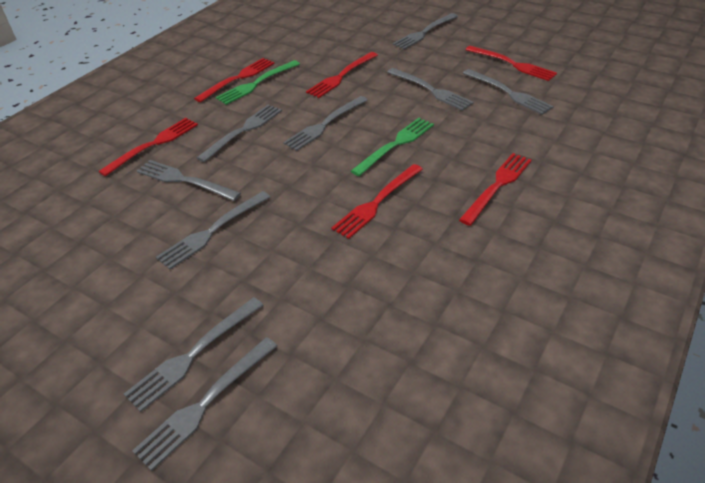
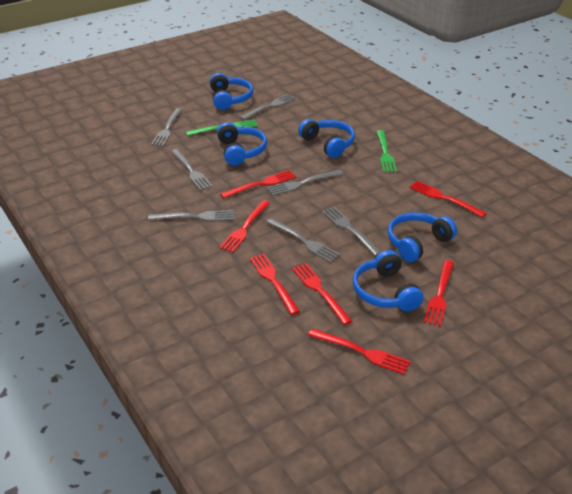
blue headphones: 0 -> 5
grey fork: 9 -> 7
red fork: 6 -> 7

